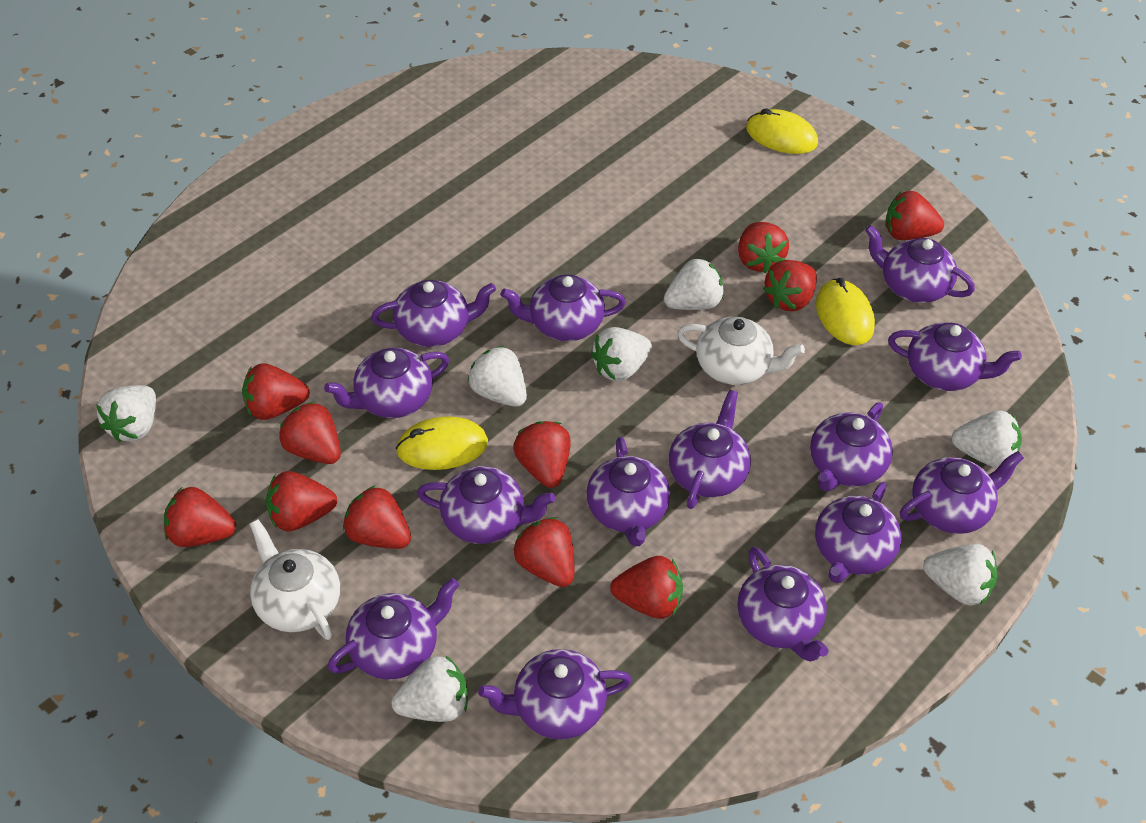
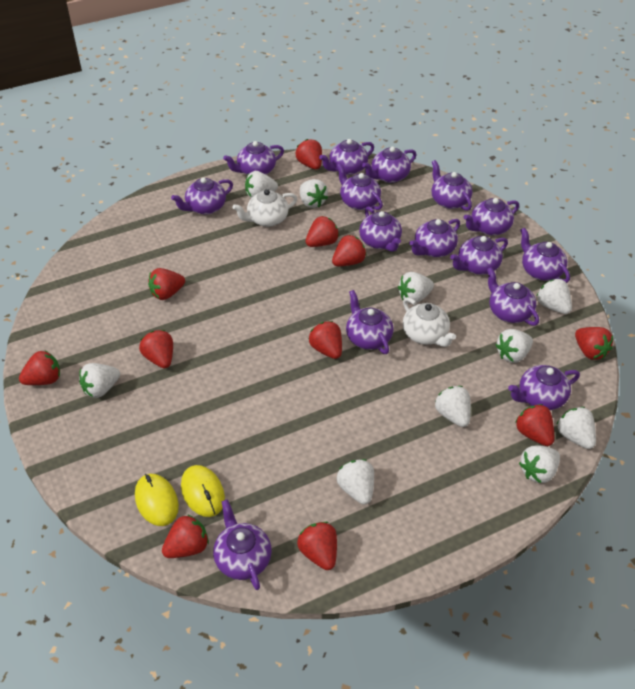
purple teapot: 14 -> 15
white strawberry: 7 -> 10
yellow mouse: 3 -> 2

